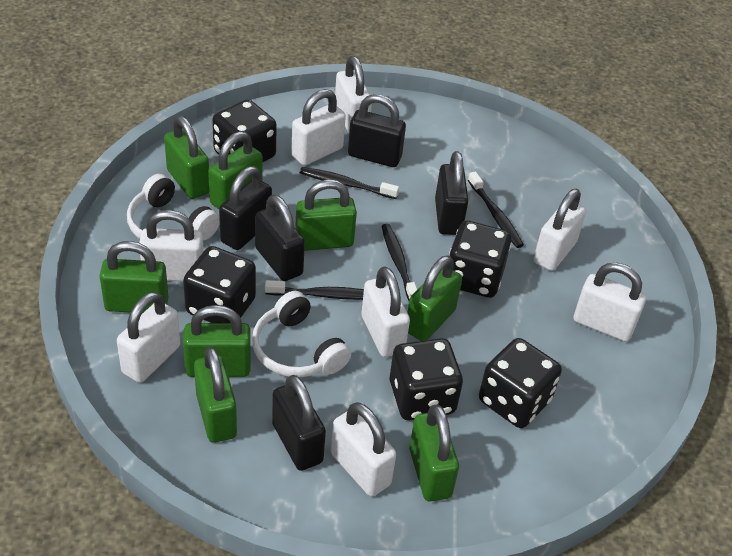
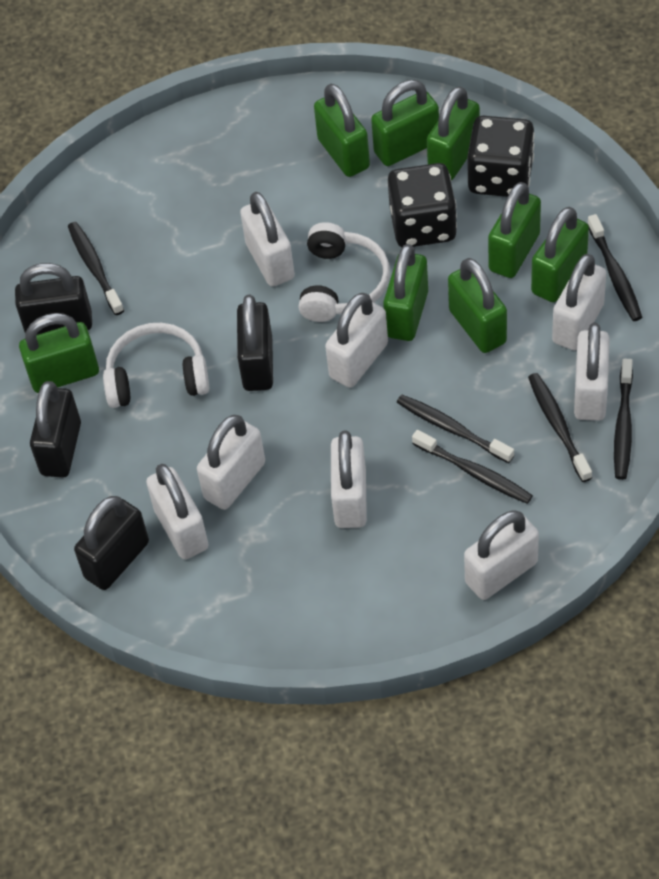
black dice: 5 -> 2
black padlock: 5 -> 4
black toothbrush: 4 -> 6

